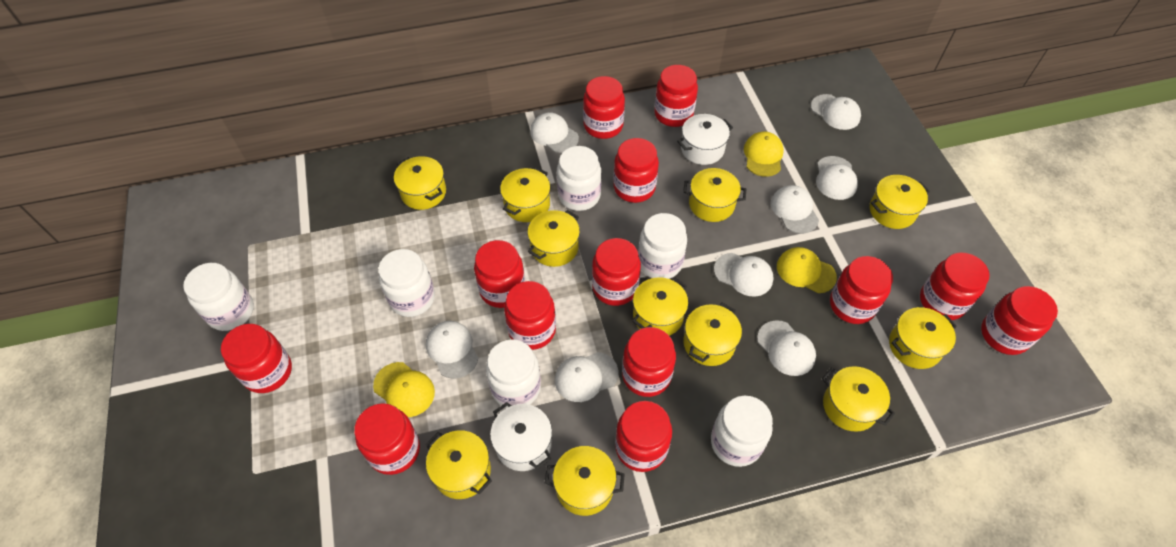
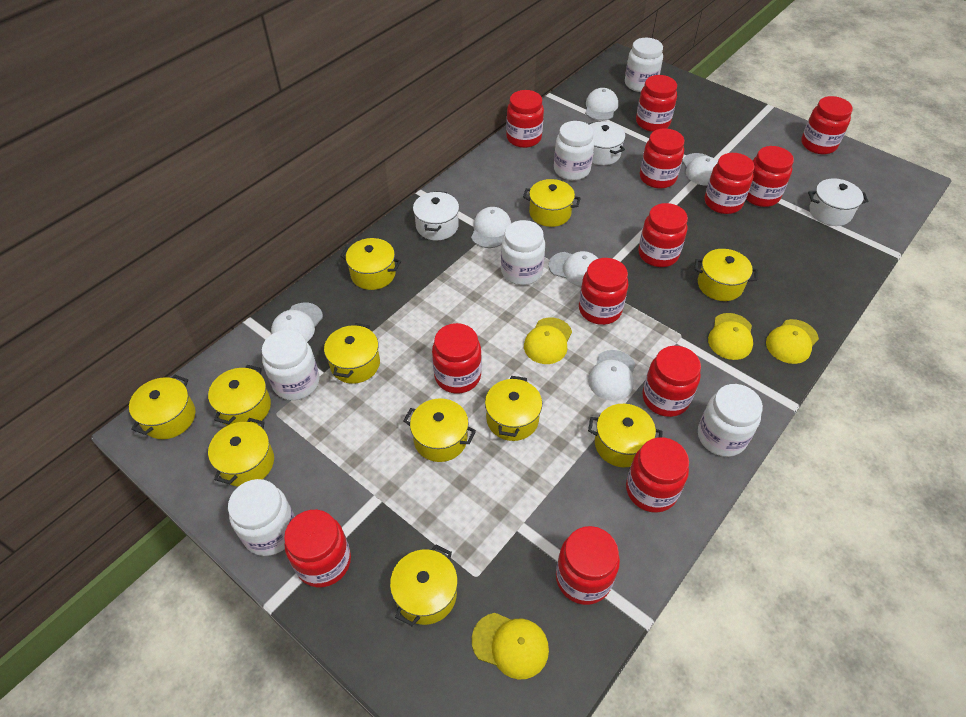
white cap: 8 -> 6
white pot: 2 -> 3
yellow cap: 3 -> 4

